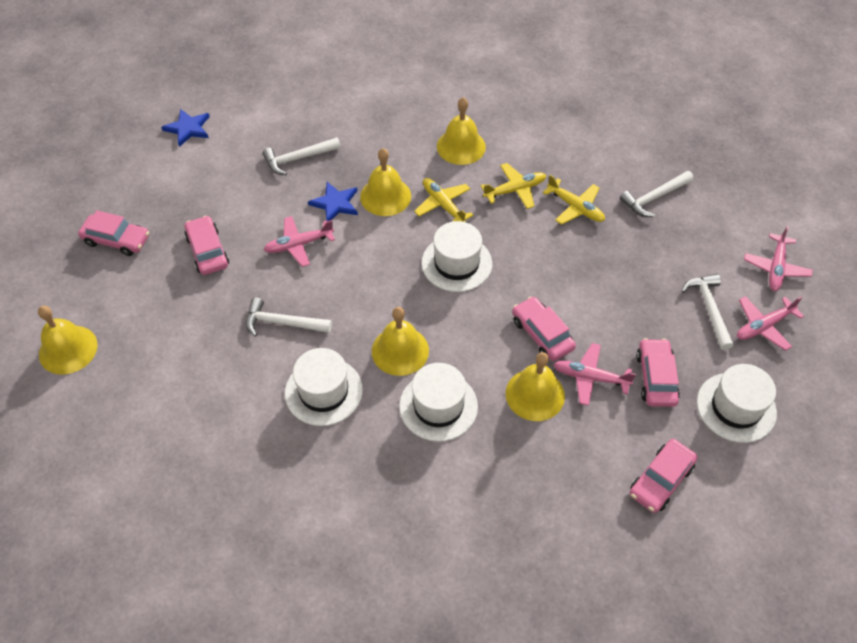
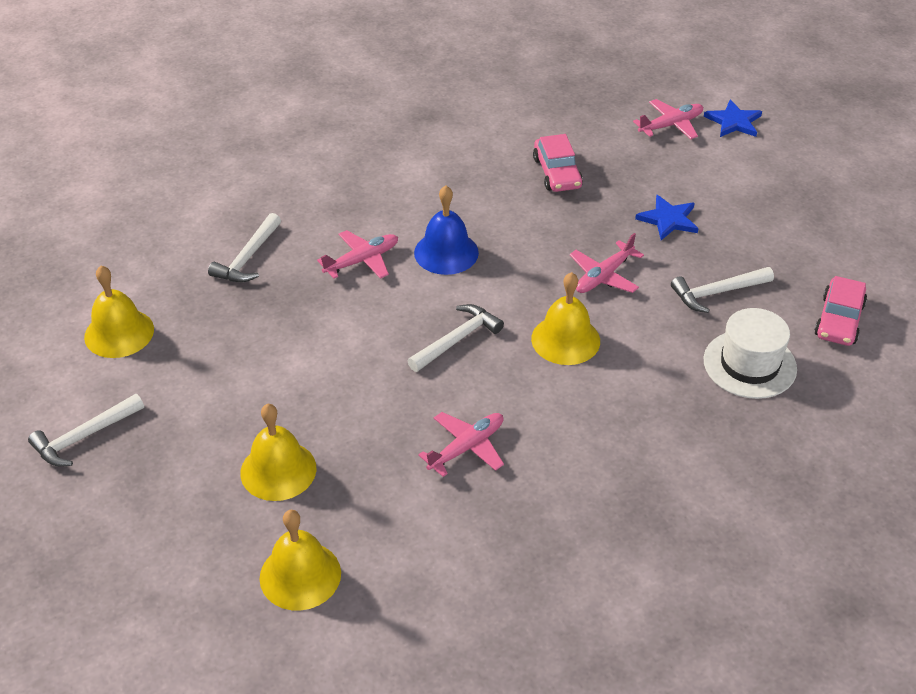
blue bell: 0 -> 1
pink car: 5 -> 2
white hat: 4 -> 1
yellow bell: 5 -> 4
yellow plane: 3 -> 0

